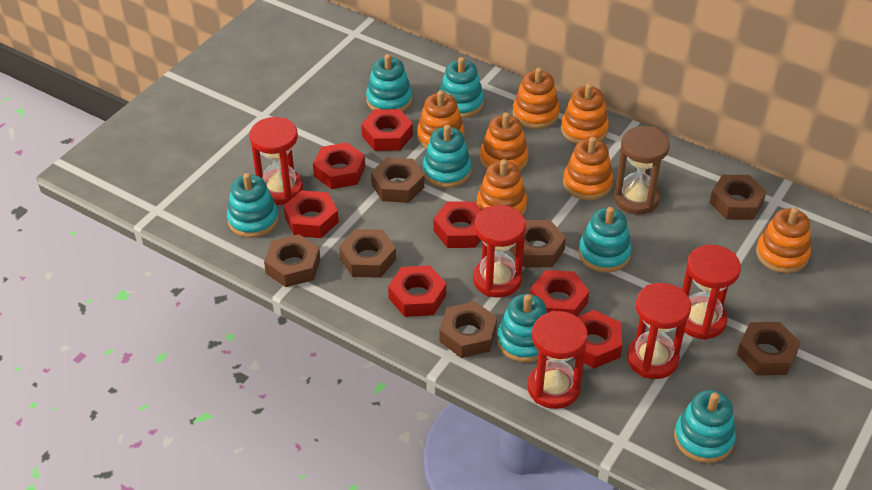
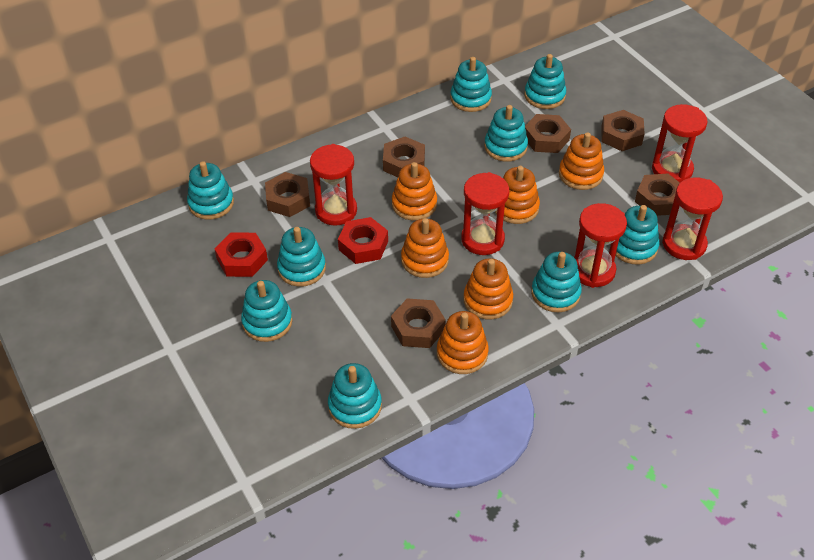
brown hourglass: 1 -> 0
brown nut: 7 -> 6
orange stacking toy: 7 -> 6
red nut: 7 -> 2
turquoise stacking toy: 7 -> 9

